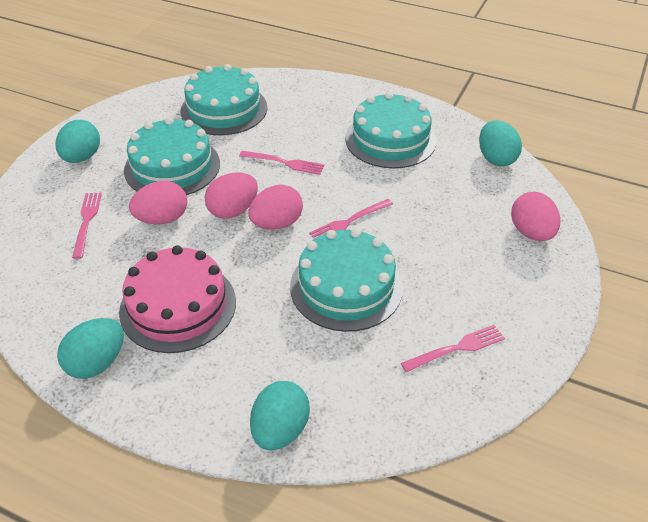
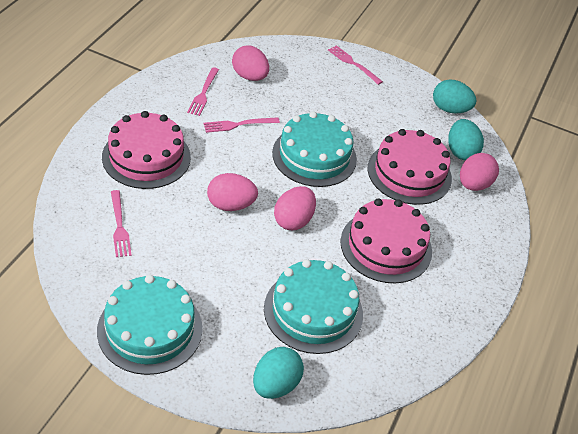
pink cake: 1 -> 3
turquoise cake: 4 -> 3
turquoise egg: 4 -> 3

